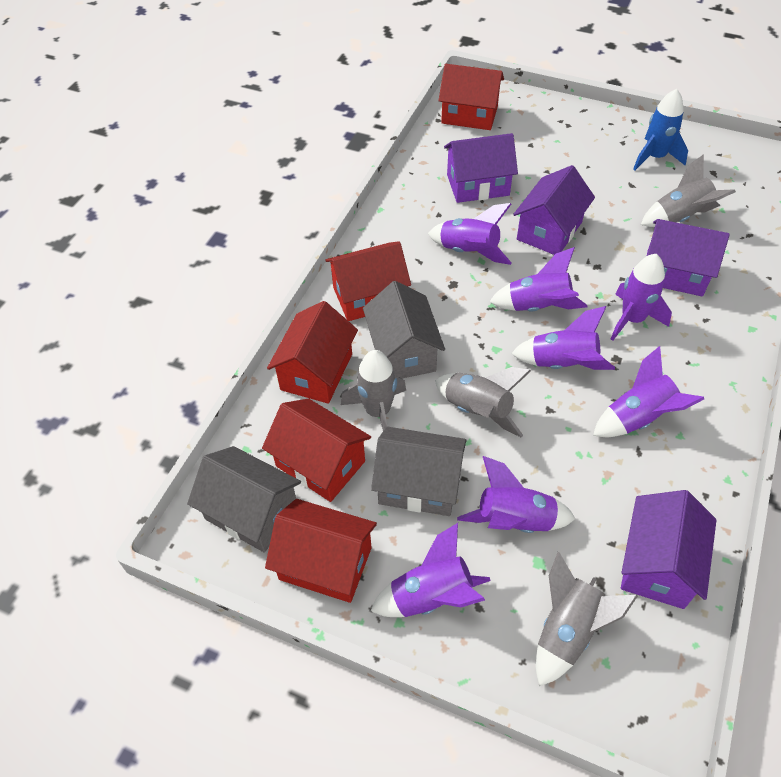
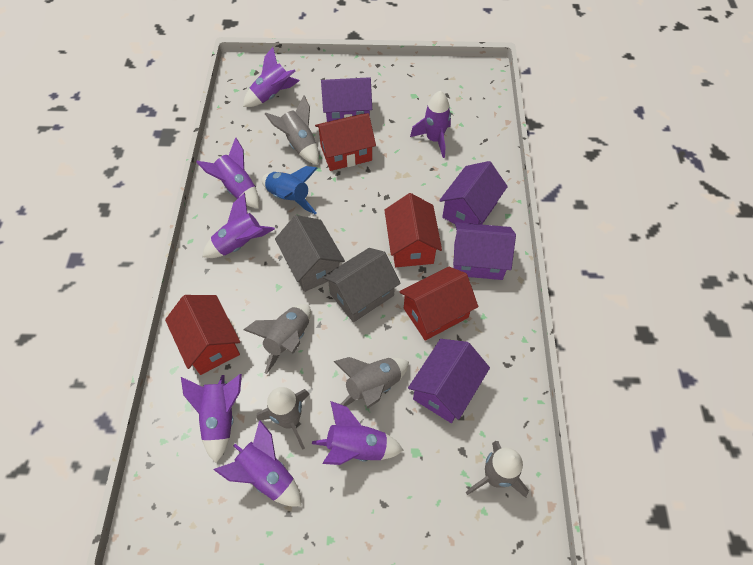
grey house: 3 -> 2
grey rocket: 4 -> 5
red house: 5 -> 4

